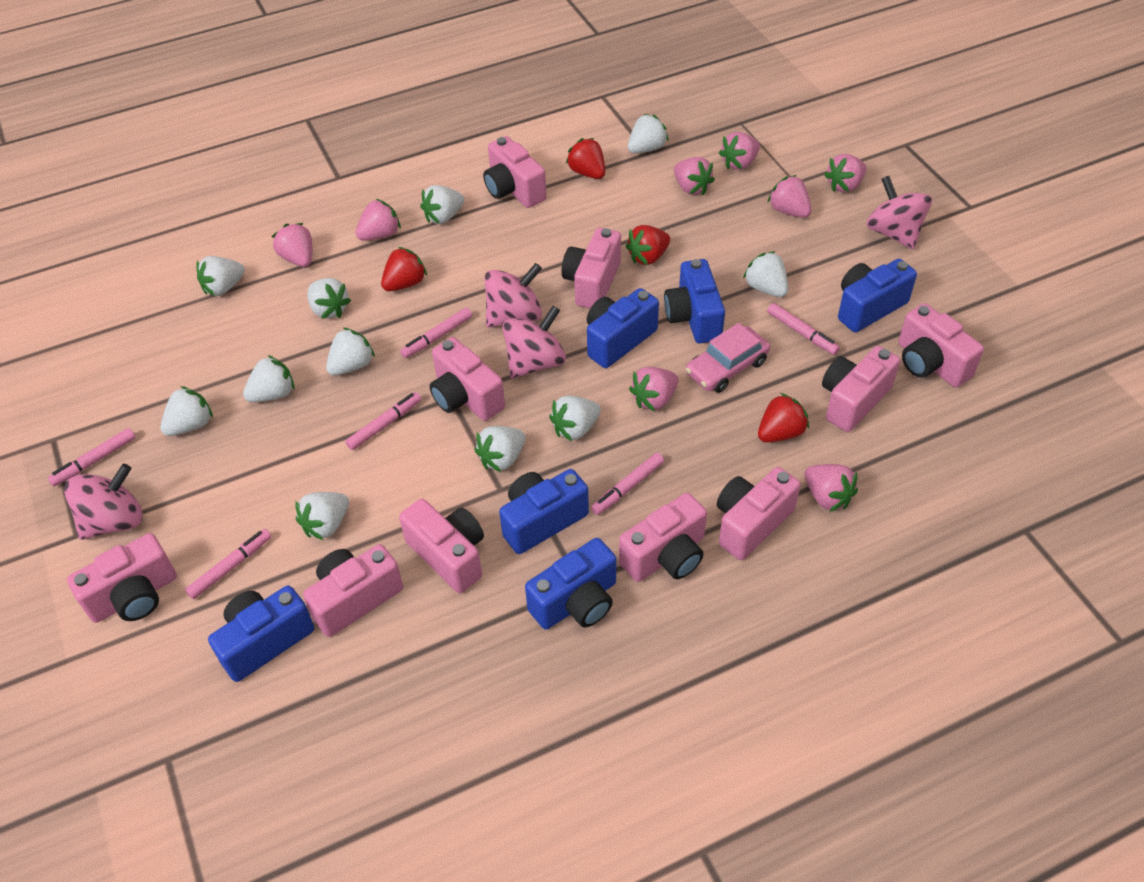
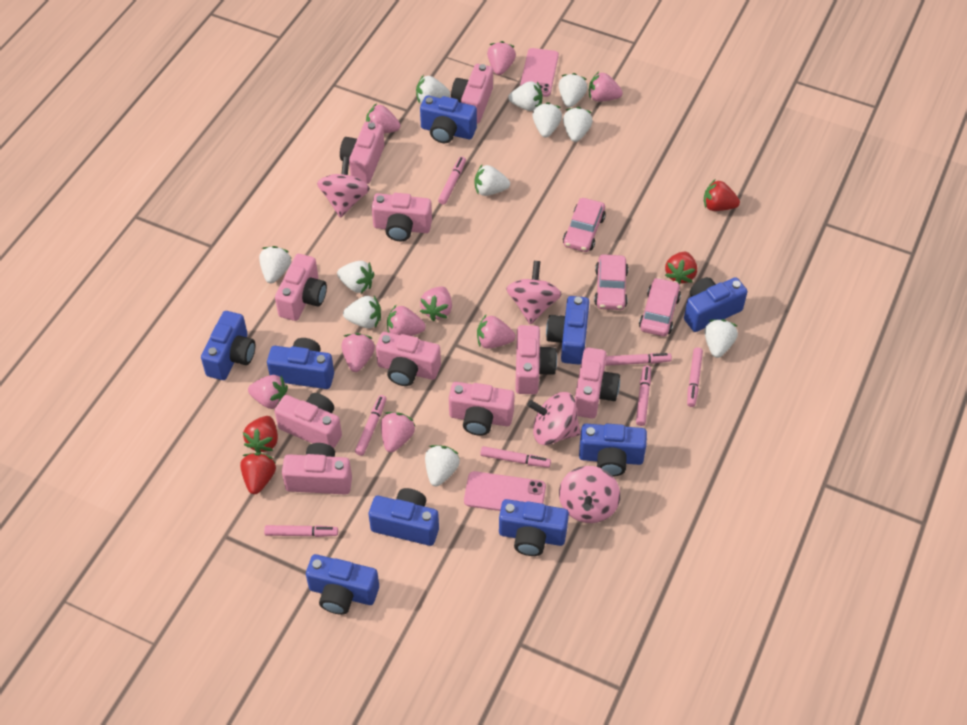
blue camera: 6 -> 9
pink car: 1 -> 3
pink marker: 6 -> 7
pink phone: 0 -> 2
pink strawberry: 8 -> 9

